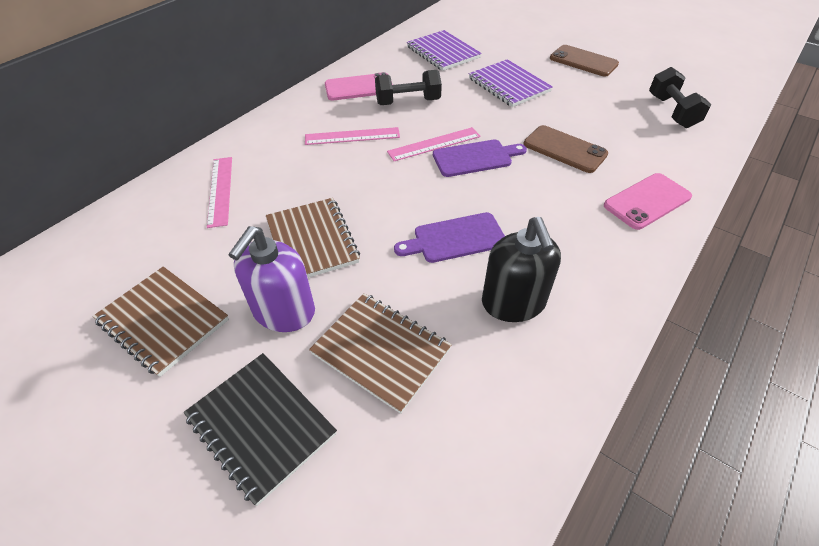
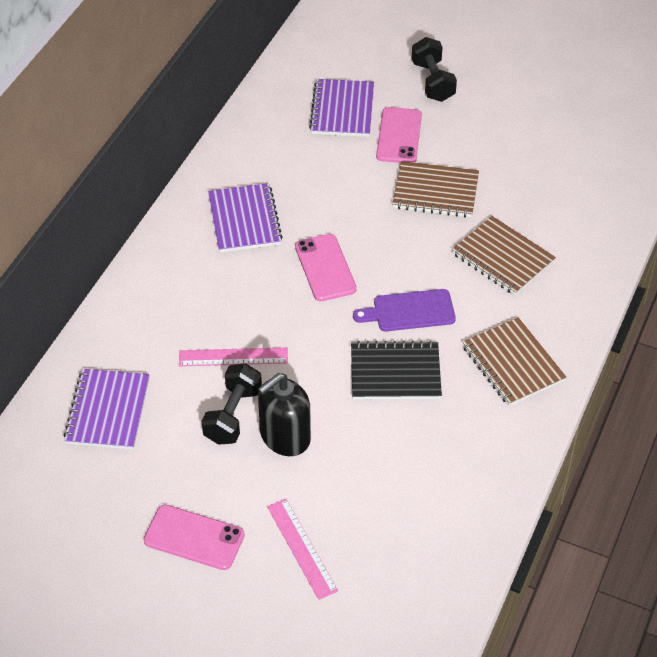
brown phone: 2 -> 0
pink phone: 2 -> 3
pink ruler: 3 -> 2
purple cutting board: 2 -> 1
purple notebook: 2 -> 3
purple soap dispenser: 1 -> 0

